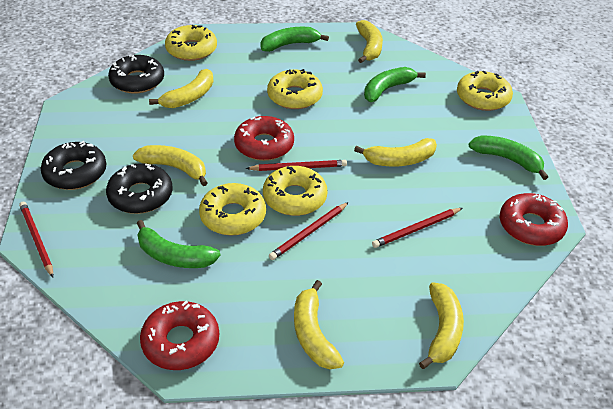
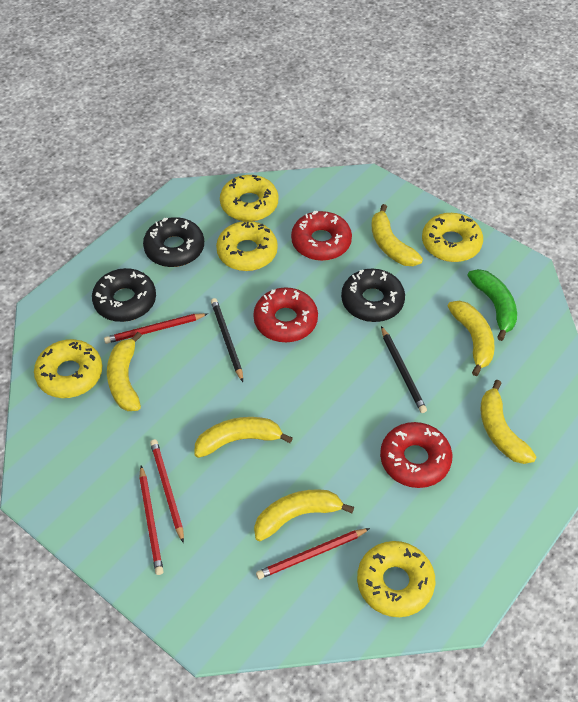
black pencil: 0 -> 2
green banana: 4 -> 1

